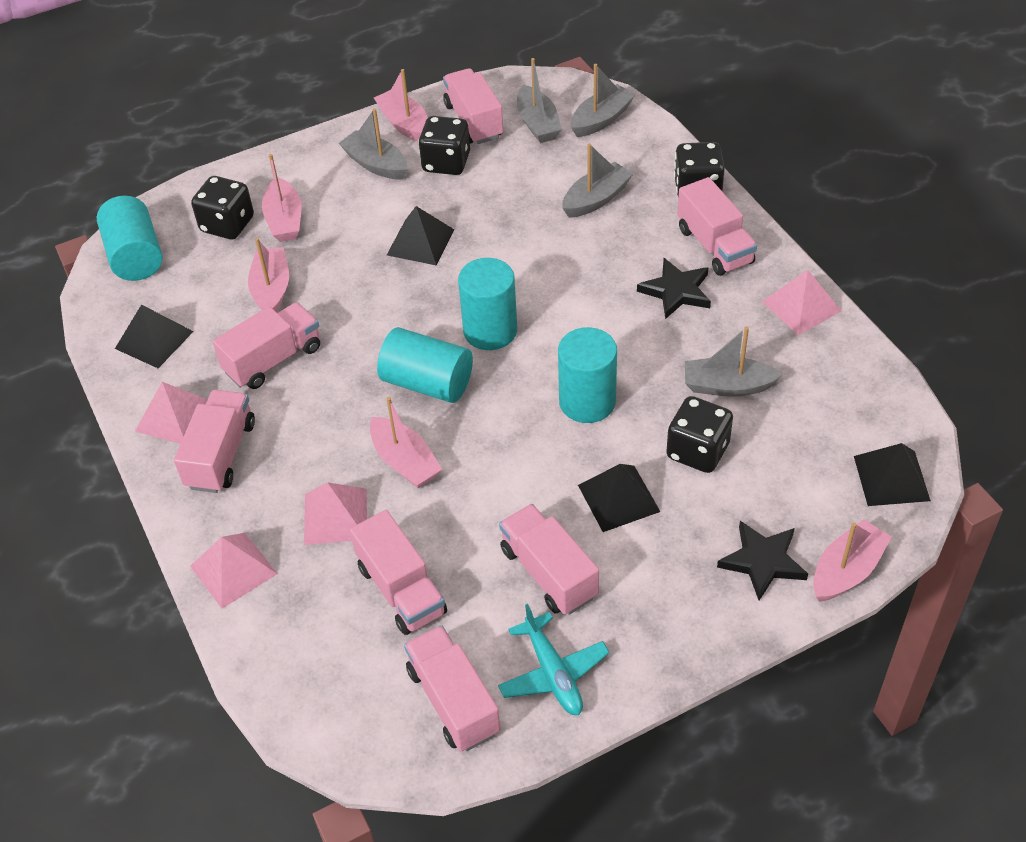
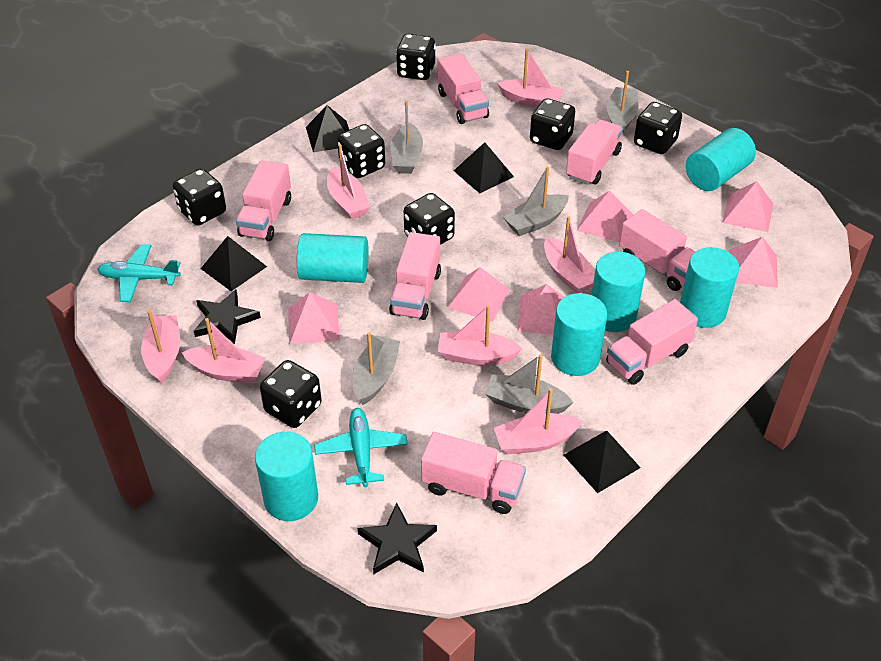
black dice: 4 -> 7
pink boat: 5 -> 7
pink pyramid: 4 -> 6
turquoise cylinder: 4 -> 6
turquoise plane: 1 -> 2

